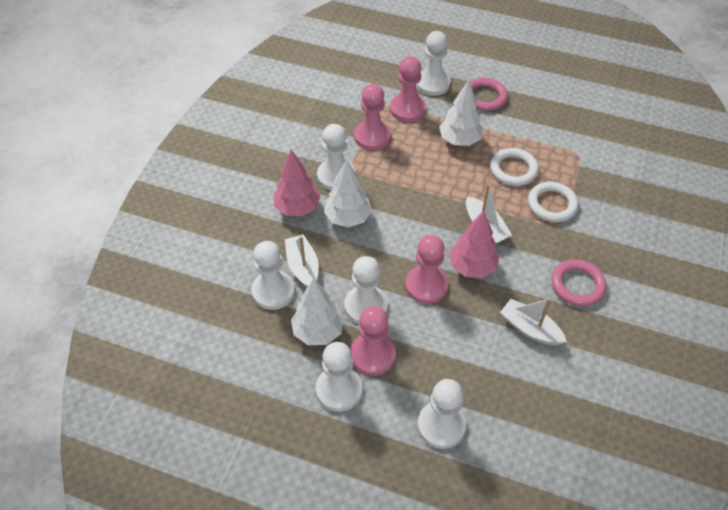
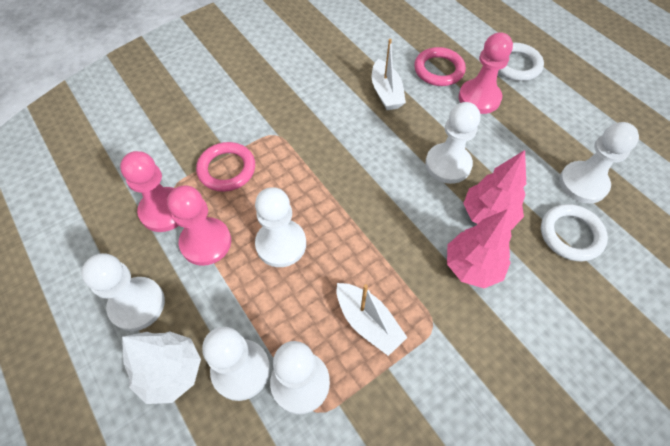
pink pawn: 4 -> 3
white boat: 3 -> 2
white tree: 3 -> 1

